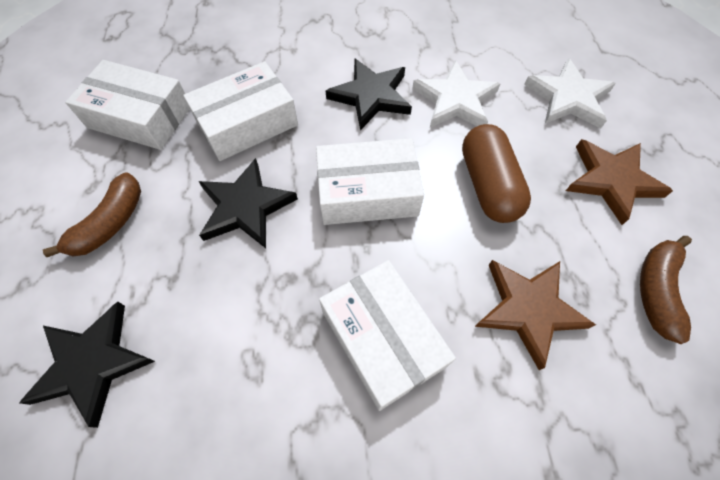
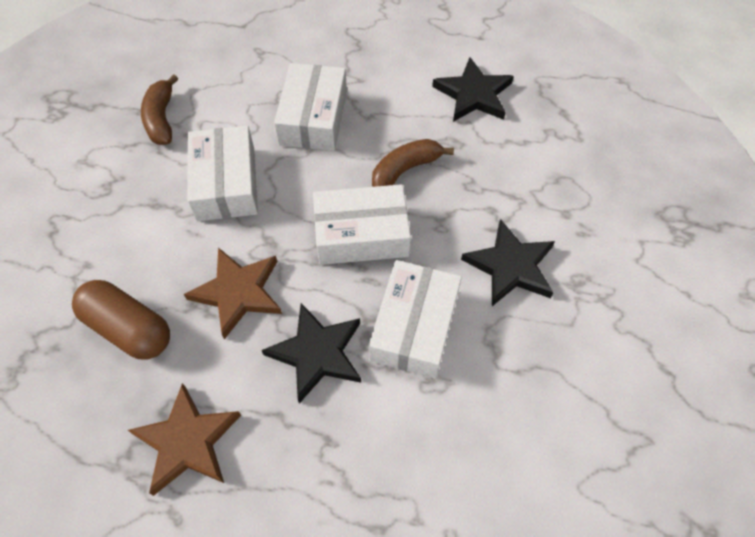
white star: 2 -> 0

